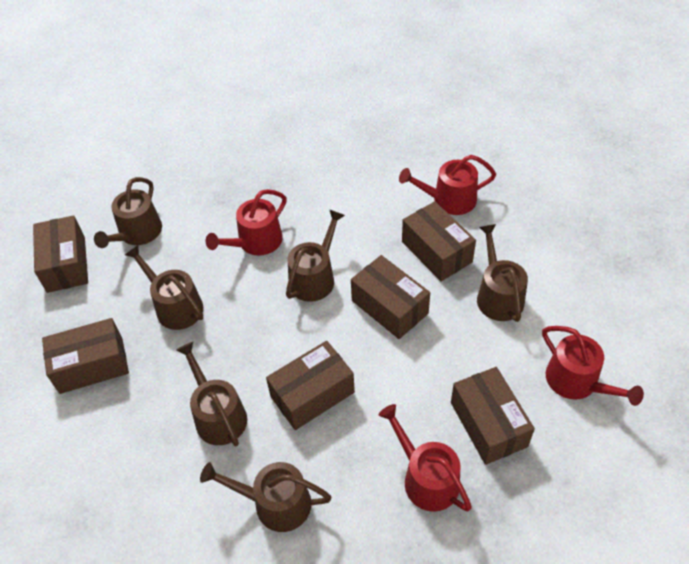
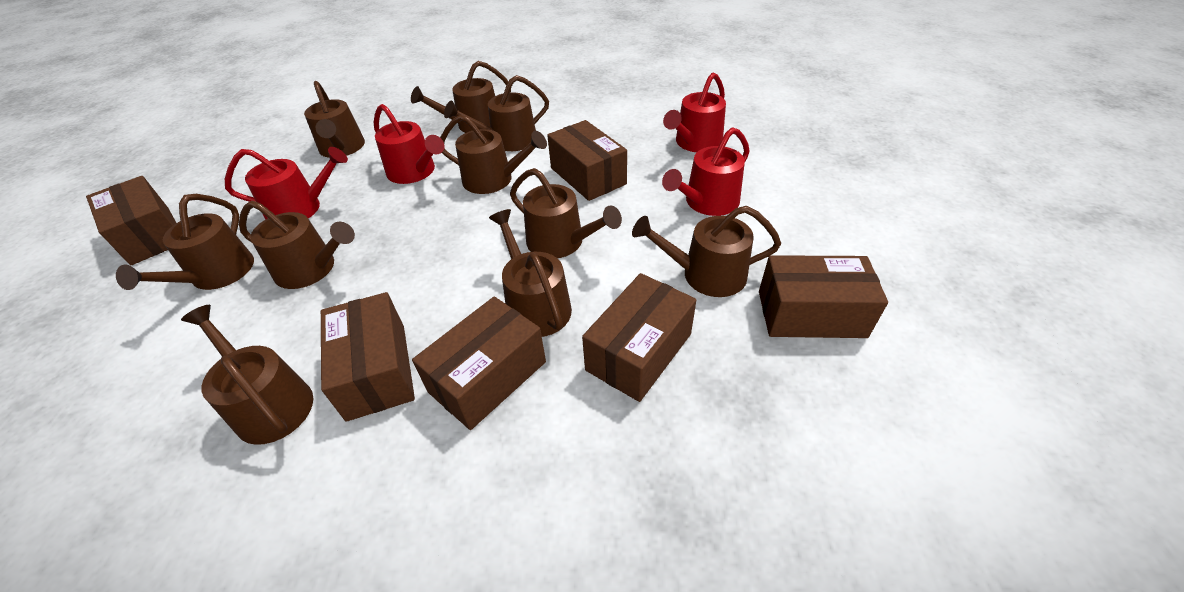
brown watering can: 6 -> 10

